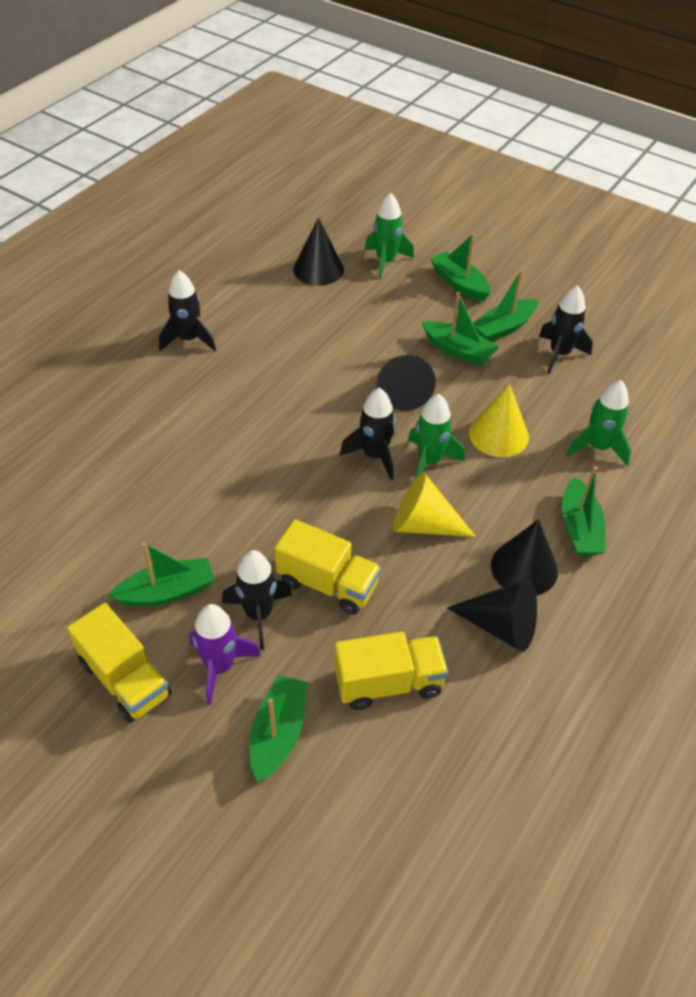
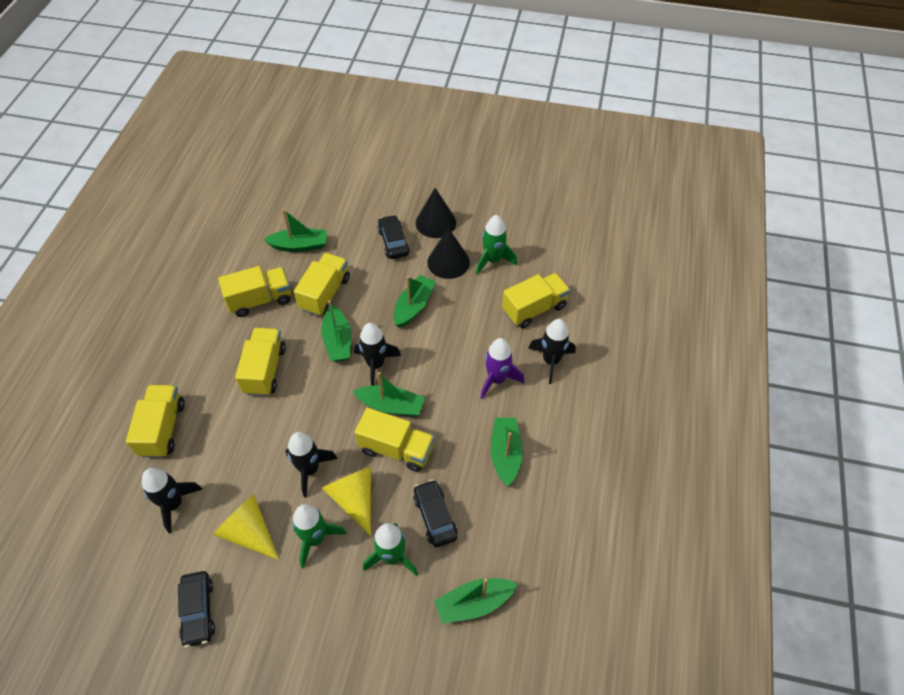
black car: 0 -> 3
black cone: 4 -> 2
yellow truck: 3 -> 6

